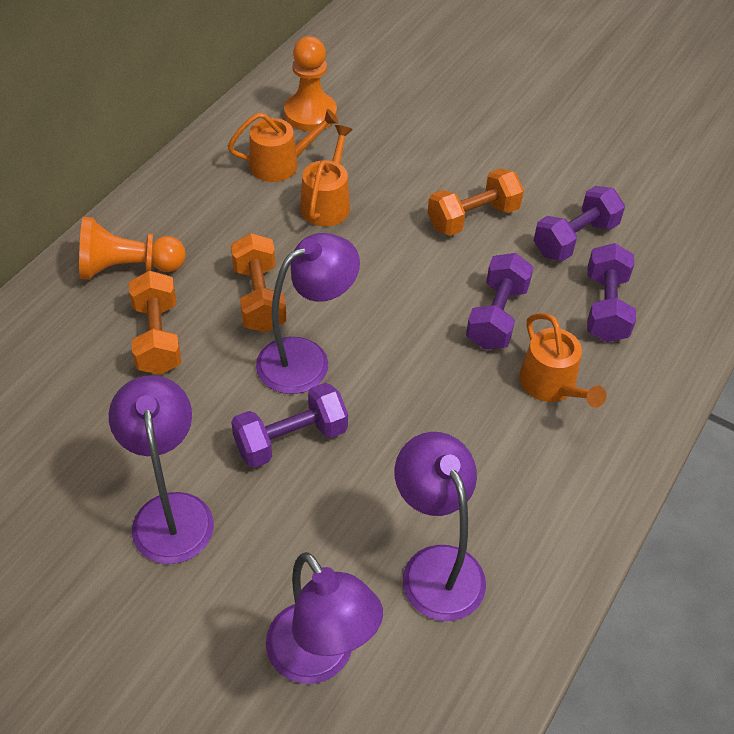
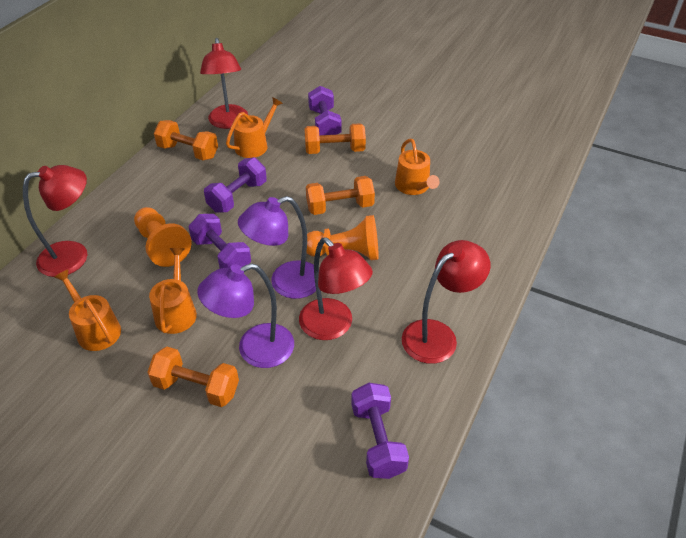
orange dumbbell: 3 -> 4
orange watering can: 3 -> 4
purple lamp: 4 -> 2
red lamp: 0 -> 4

